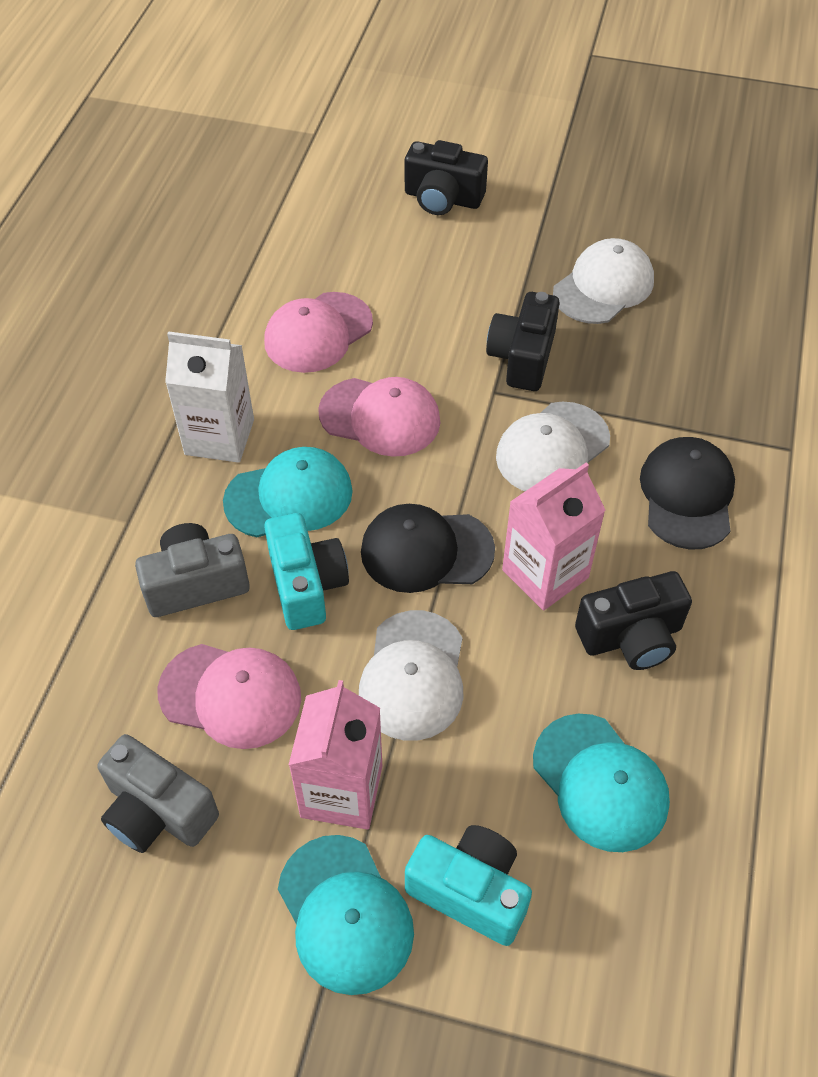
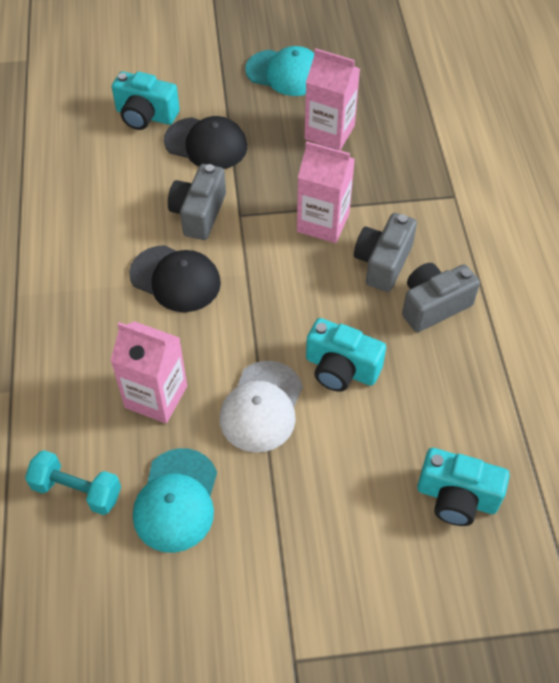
black camera: 3 -> 0
grey camera: 2 -> 3
pink cap: 3 -> 0
pink carton: 2 -> 3
turquoise camera: 2 -> 3
turquoise cap: 3 -> 2
turquoise dumbbell: 0 -> 1
white cap: 3 -> 1
white carton: 1 -> 0

